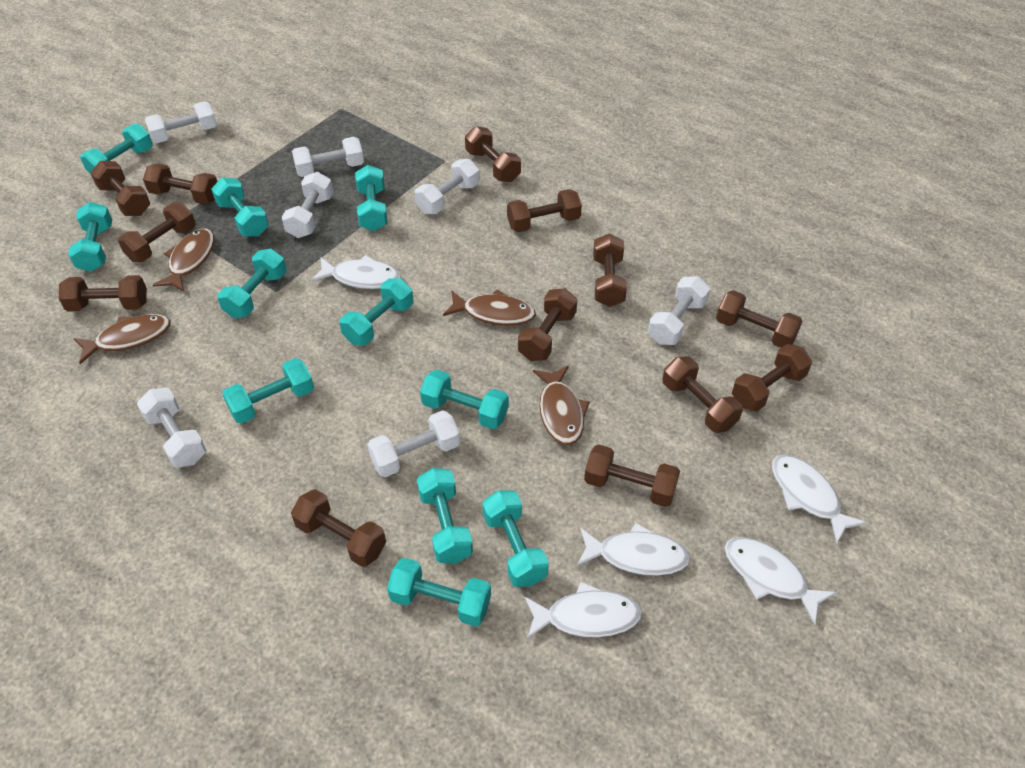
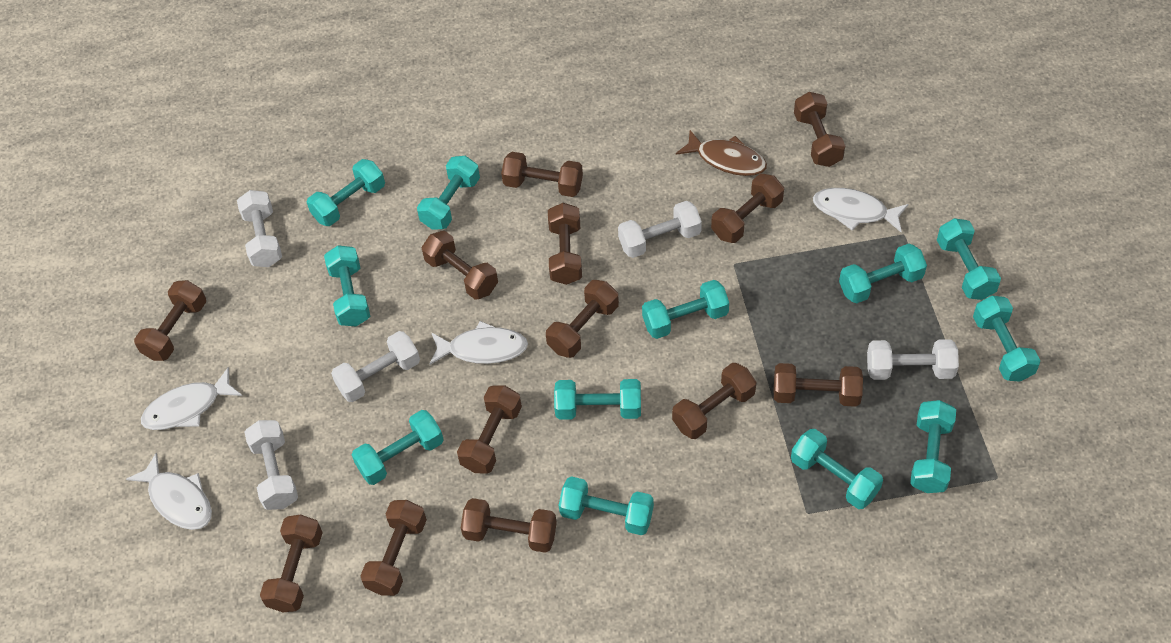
brown fish: 4 -> 1
turquoise dumbbell: 11 -> 12
white dumbbell: 7 -> 5
white fish: 5 -> 4

